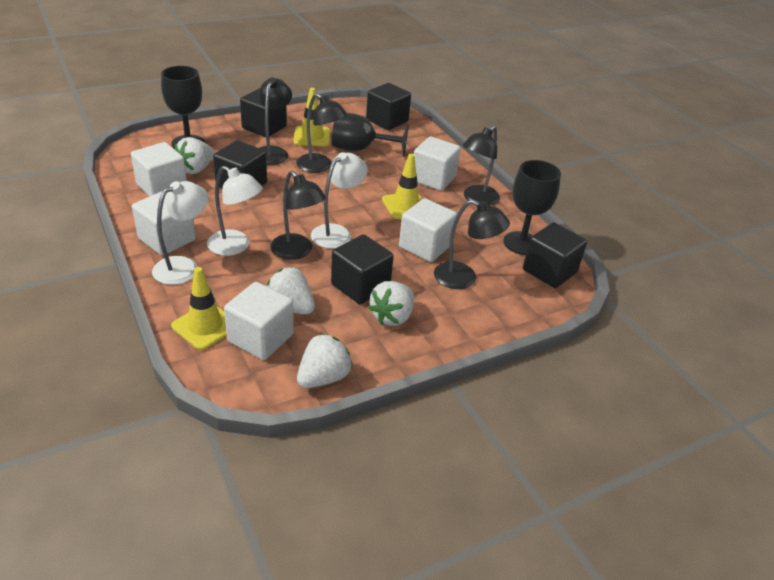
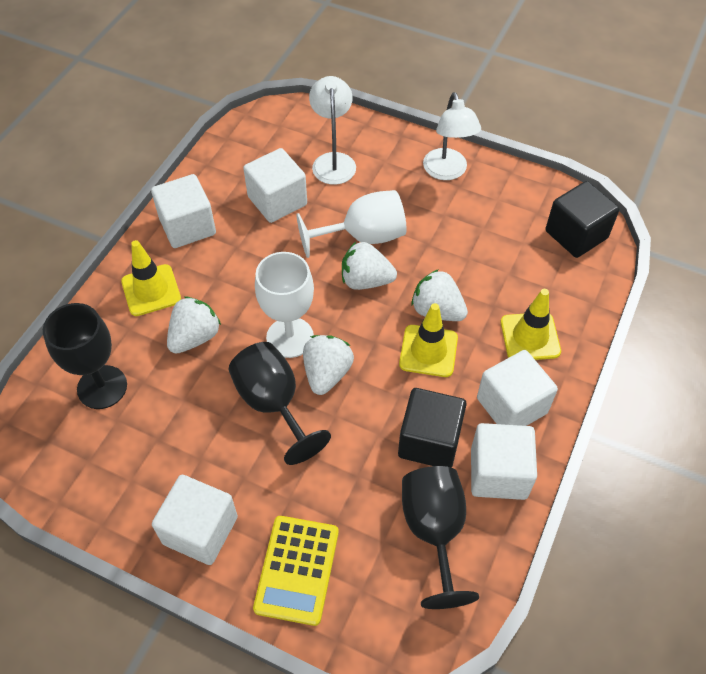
black cube: 5 -> 2
black lamp: 5 -> 0
white goblet: 0 -> 2
white lamp: 3 -> 2
yellow calculator: 0 -> 1

